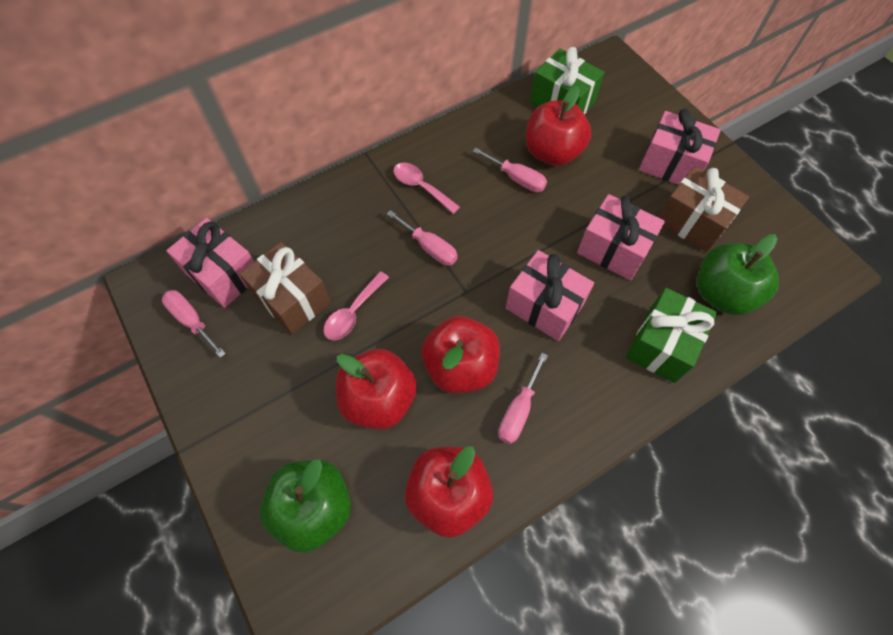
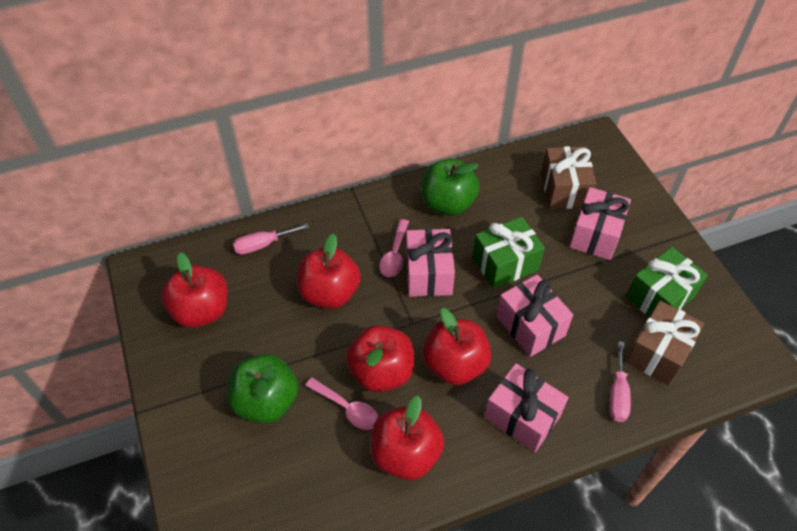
pink screwdriver: 4 -> 2
red apple: 4 -> 5

